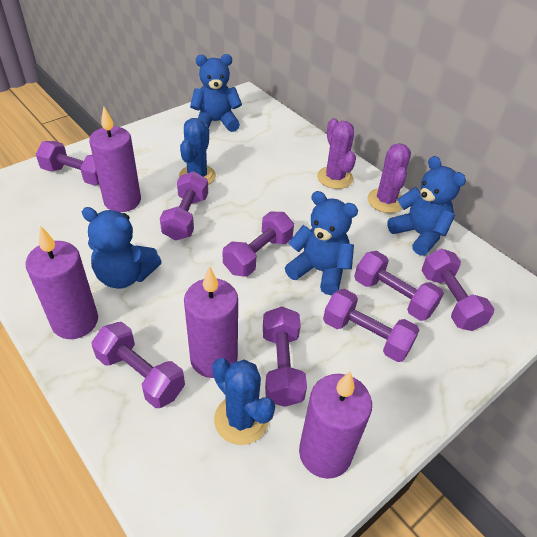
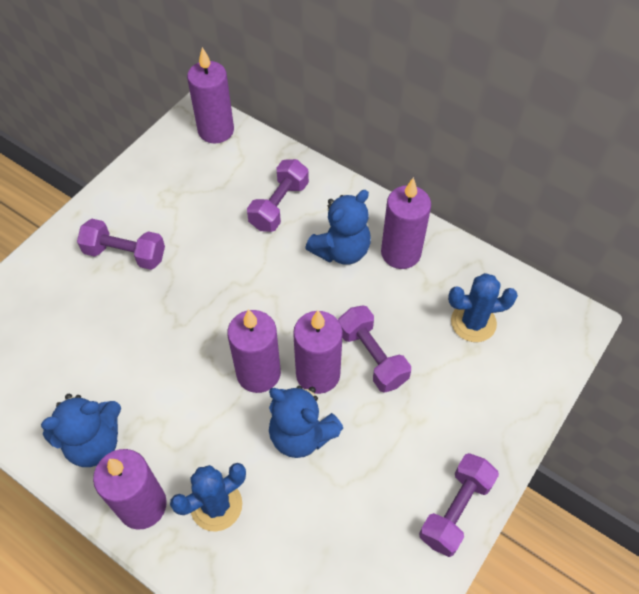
blue teddy bear: 4 -> 3
purple cactus: 2 -> 0
purple candle: 4 -> 5
purple dumbbell: 8 -> 4

